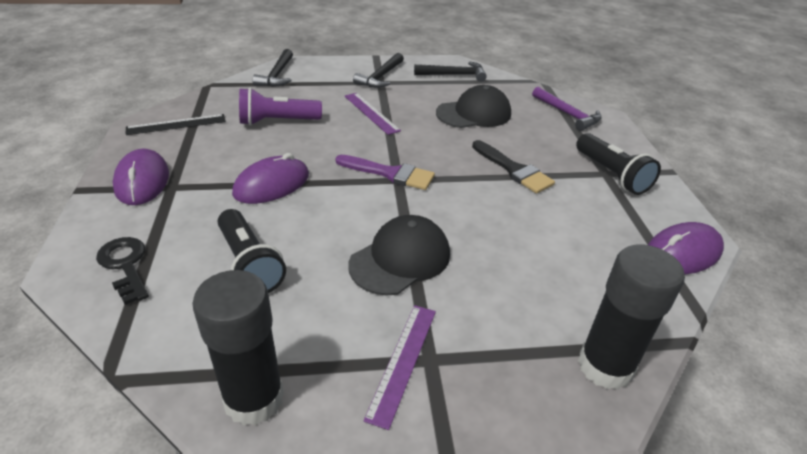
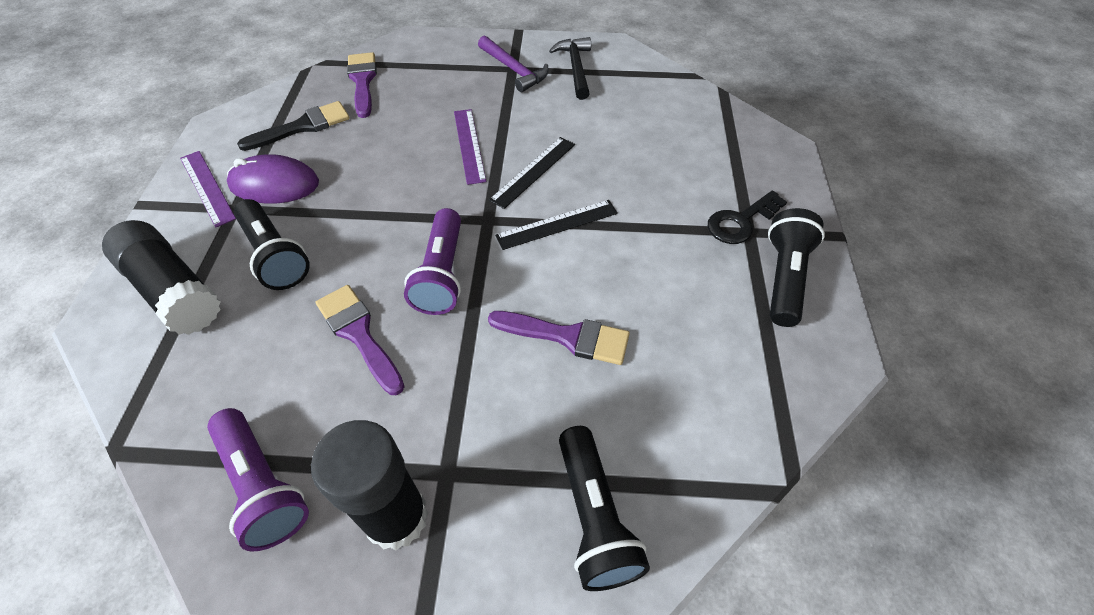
black cap: 2 -> 0
black flashlight: 2 -> 3
black hammer: 3 -> 1
black ruler: 1 -> 2
purple brush: 1 -> 3
purple flashlight: 1 -> 2
purple mouse: 3 -> 1

